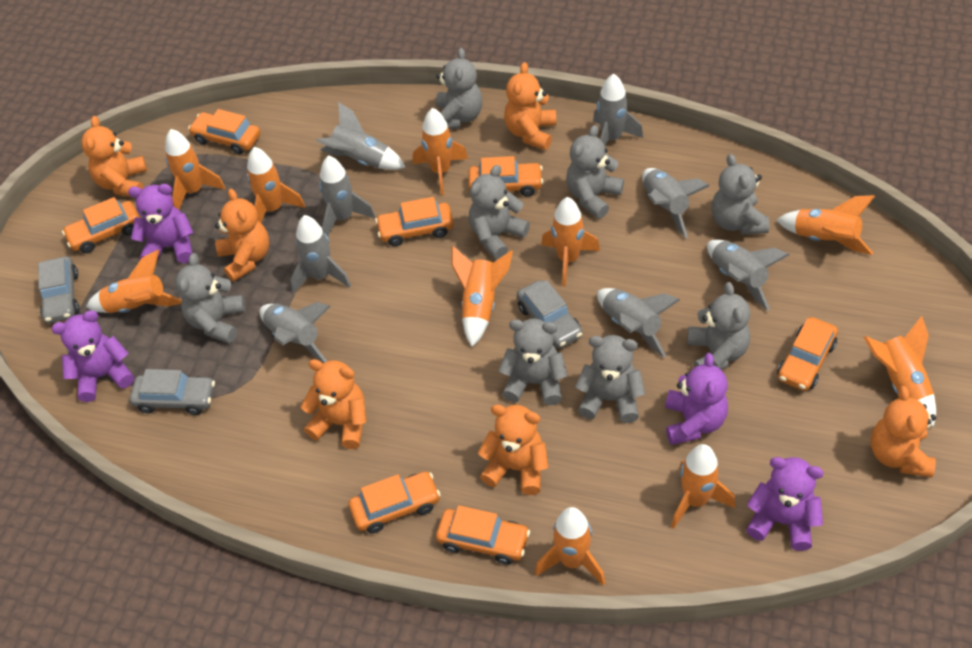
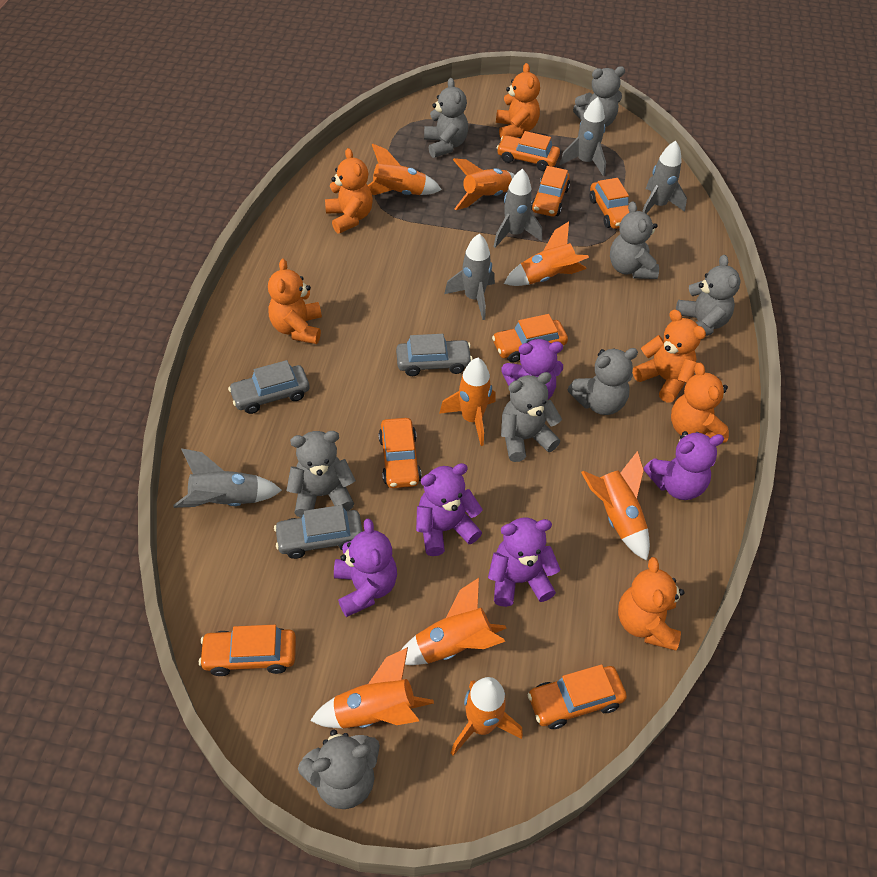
grey rocket: 8 -> 5
orange rocket: 10 -> 8
purple teddy bear: 4 -> 5

